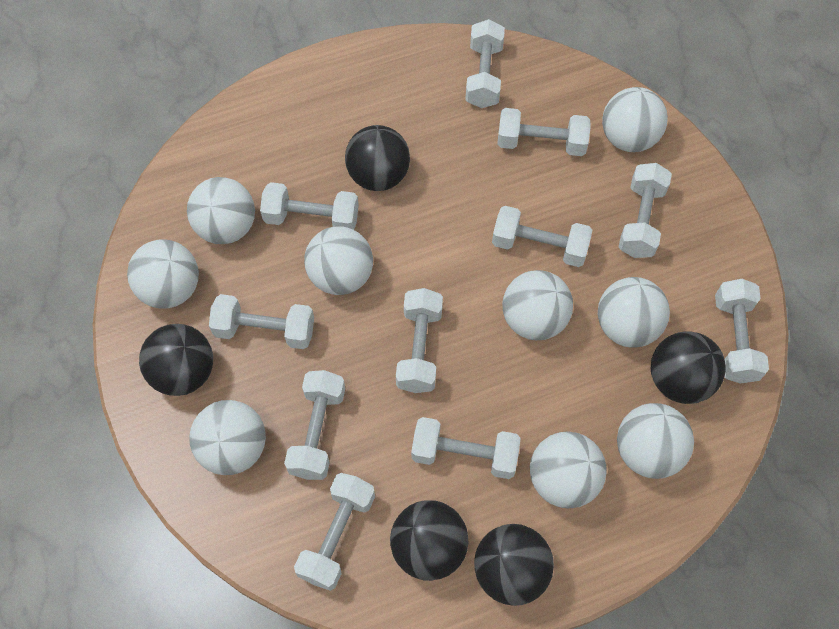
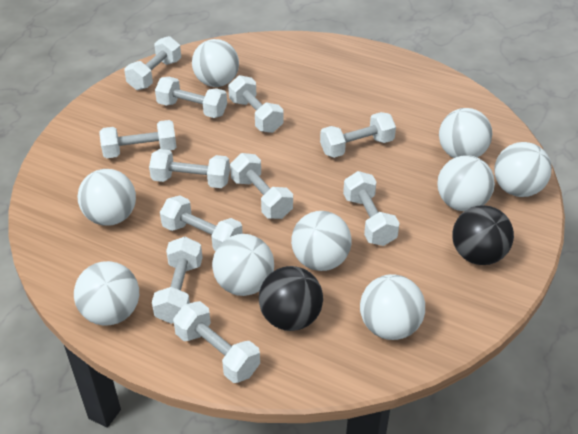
black ball: 5 -> 2

